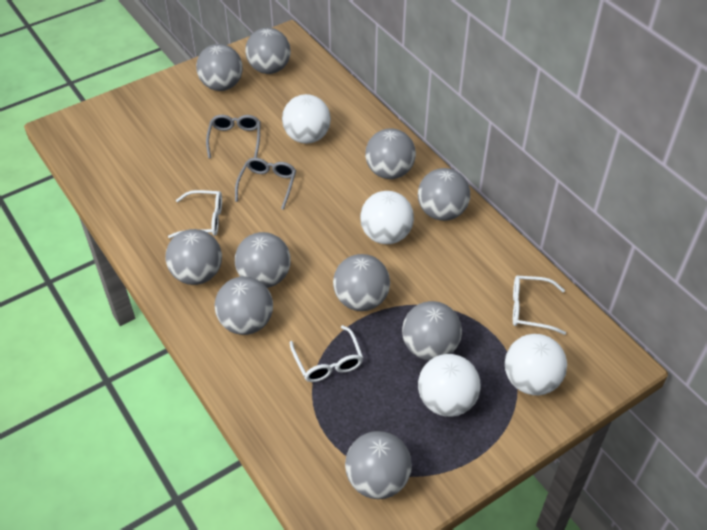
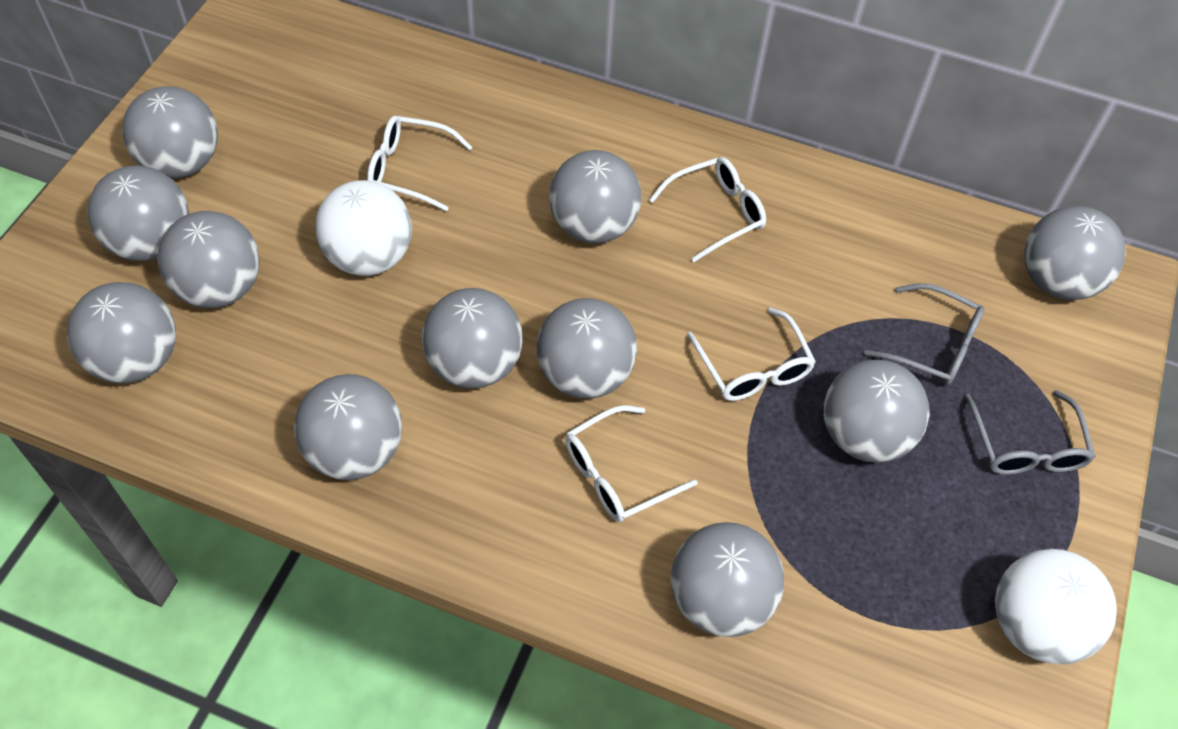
grey ball: 10 -> 11
white ball: 4 -> 2
white glasses: 3 -> 4

